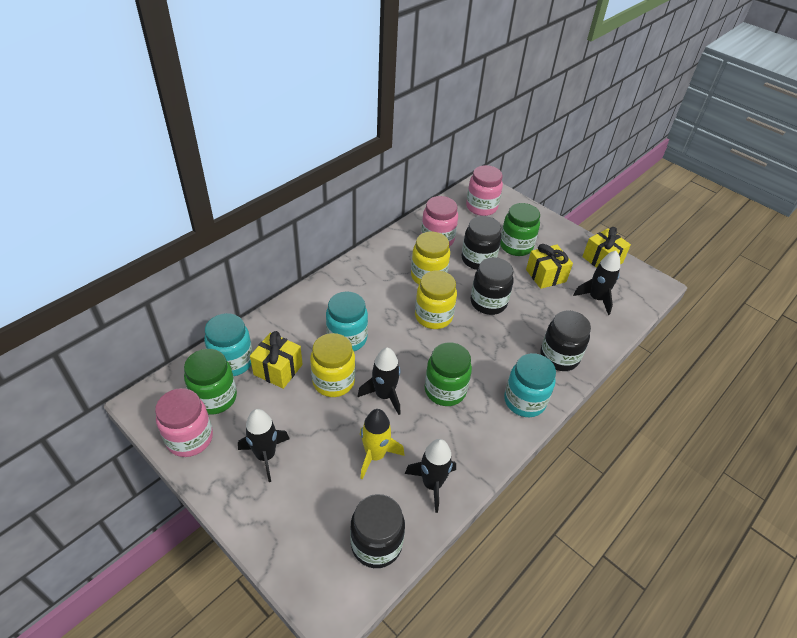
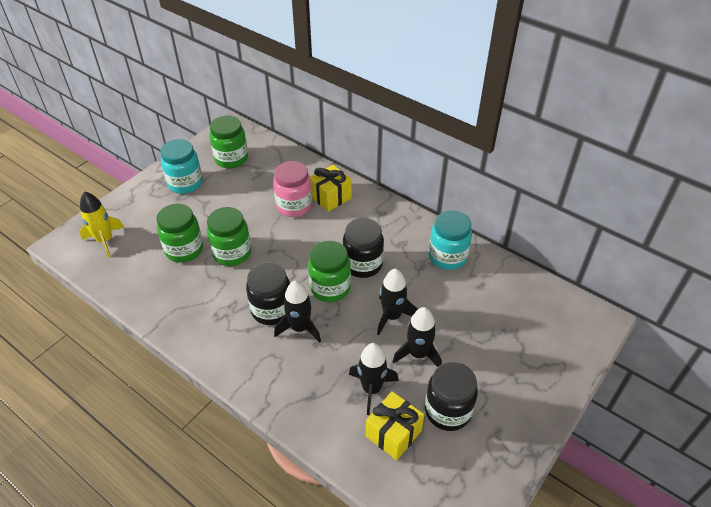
black jar: 4 -> 3
green jar: 3 -> 4
pink jar: 3 -> 1
turquoise jar: 3 -> 2
yellow gift: 3 -> 2
yellow jar: 3 -> 0

